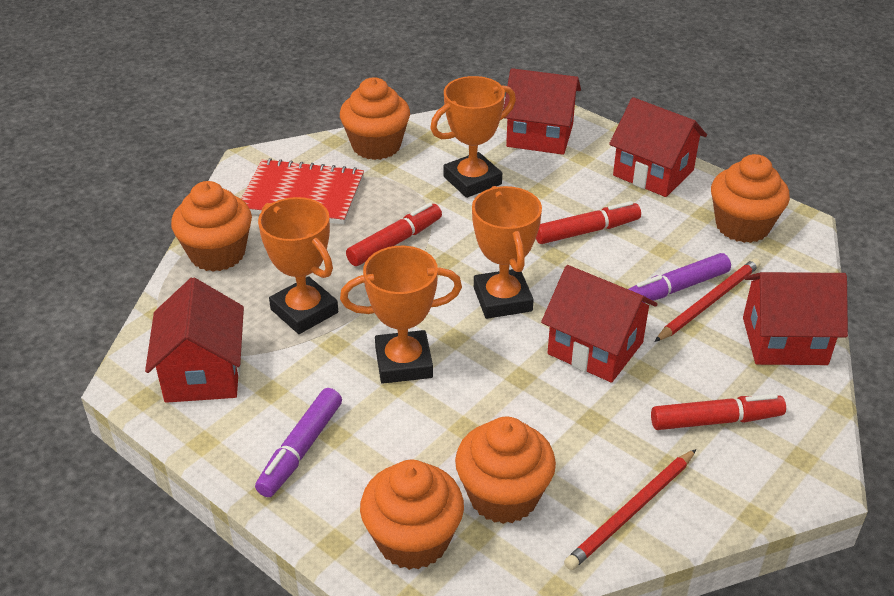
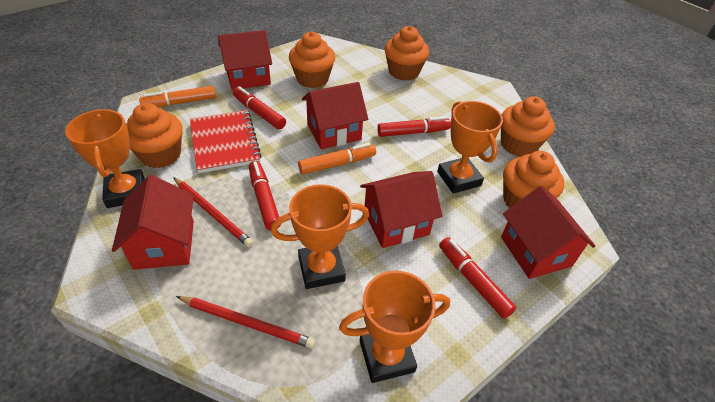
orange marker: 0 -> 2
purple marker: 2 -> 0
red marker: 3 -> 4

